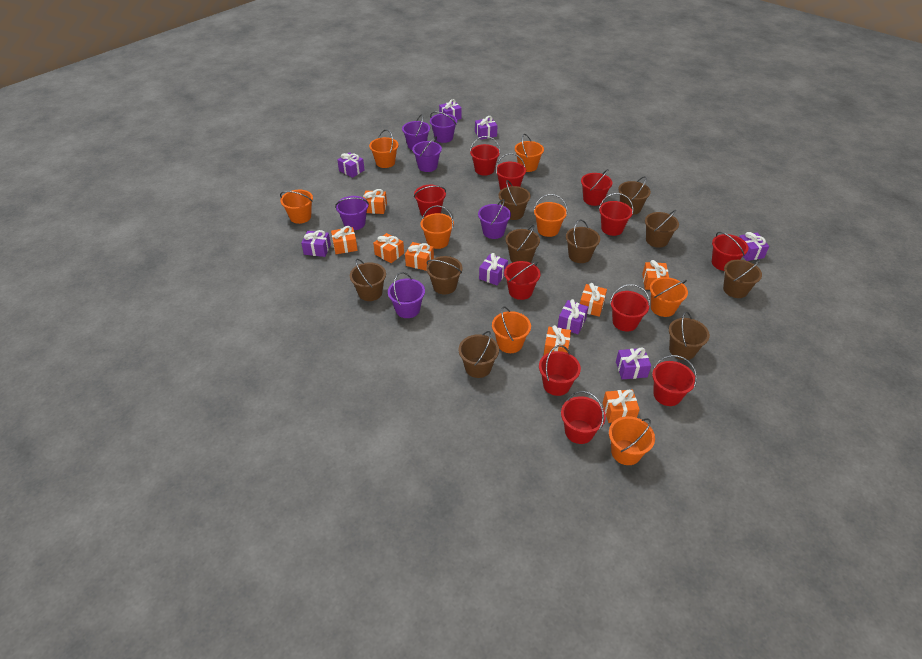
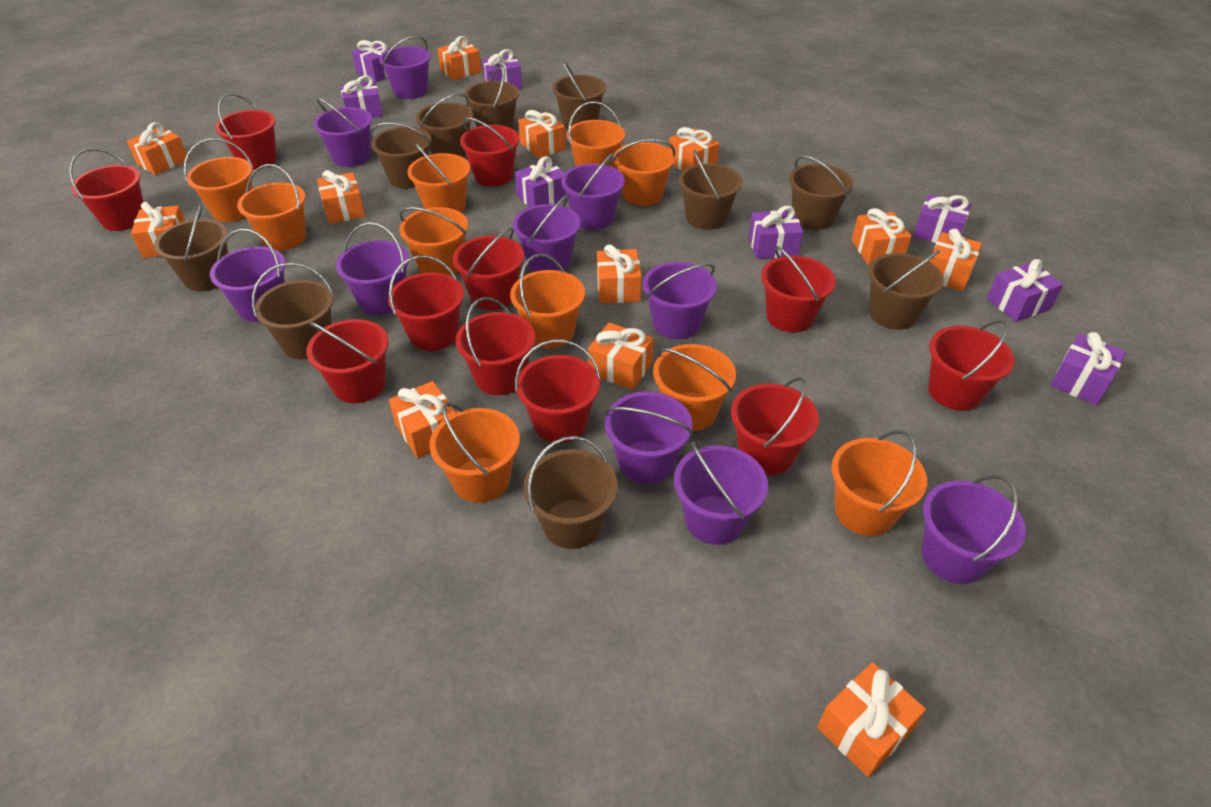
orange bucket: 8 -> 10
orange gift: 8 -> 12
purple bucket: 6 -> 10

